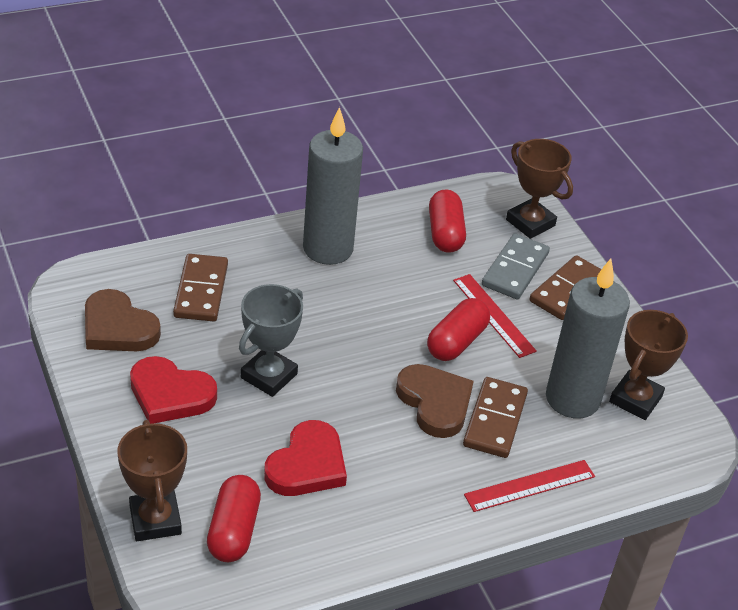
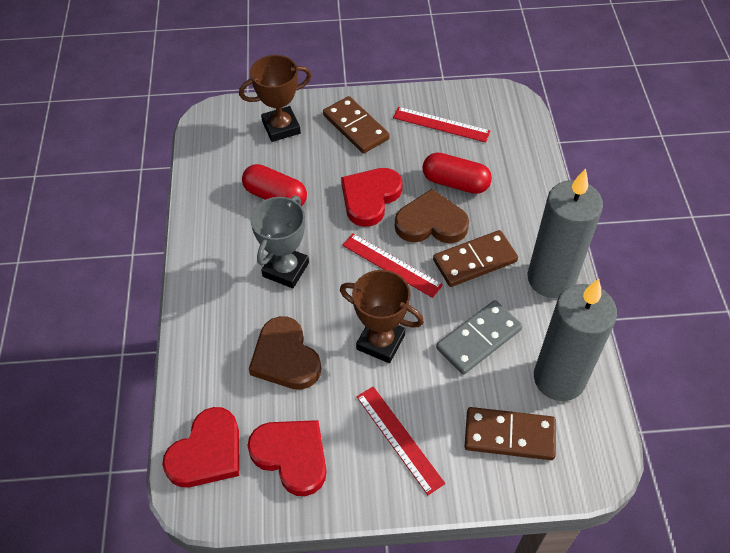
brown trophy: 3 -> 2
red capsule: 3 -> 2
red heart: 2 -> 3
red ruler: 2 -> 3

